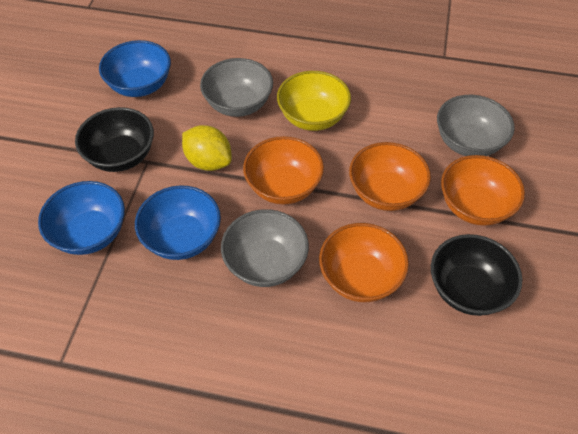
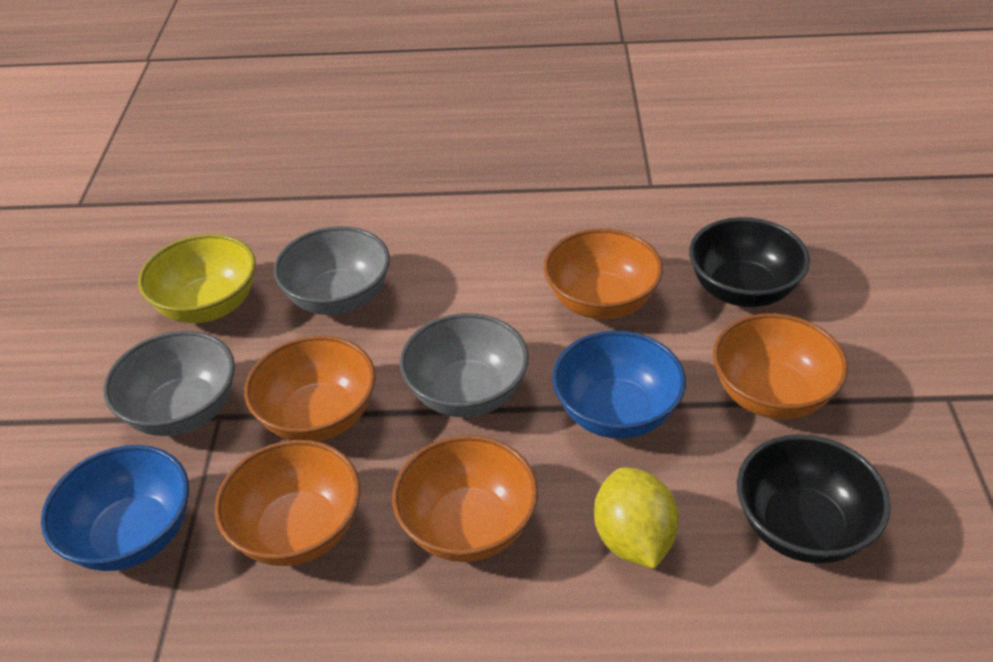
blue bowl: 3 -> 2
orange bowl: 4 -> 5

